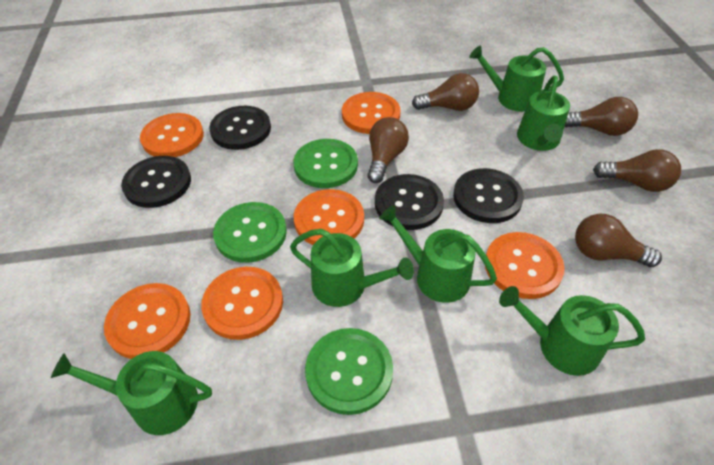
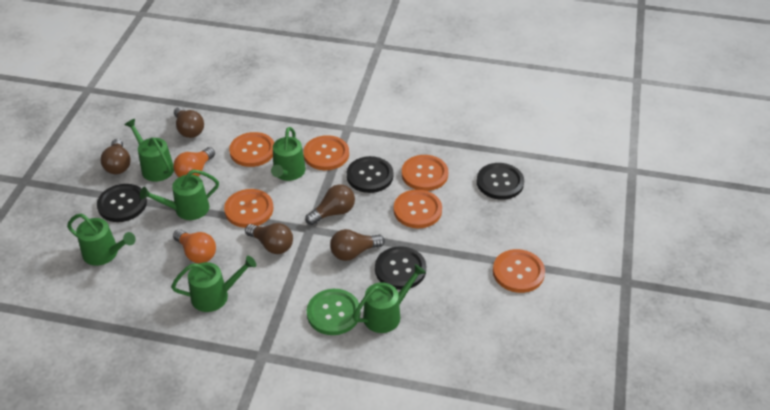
green button: 3 -> 1
orange light bulb: 0 -> 2

